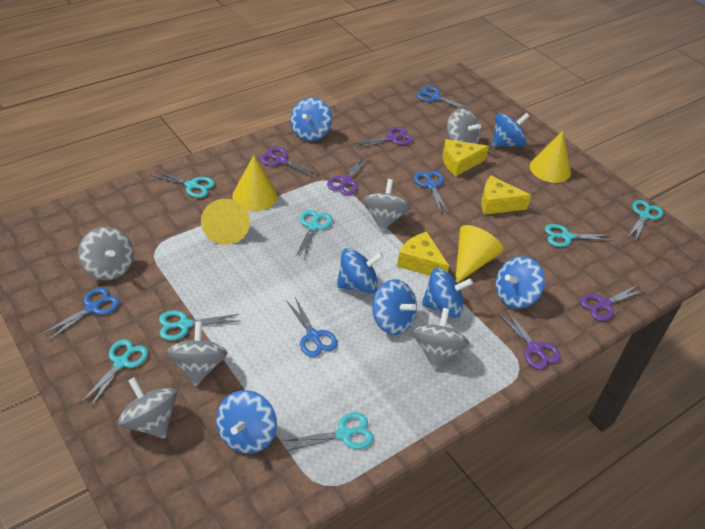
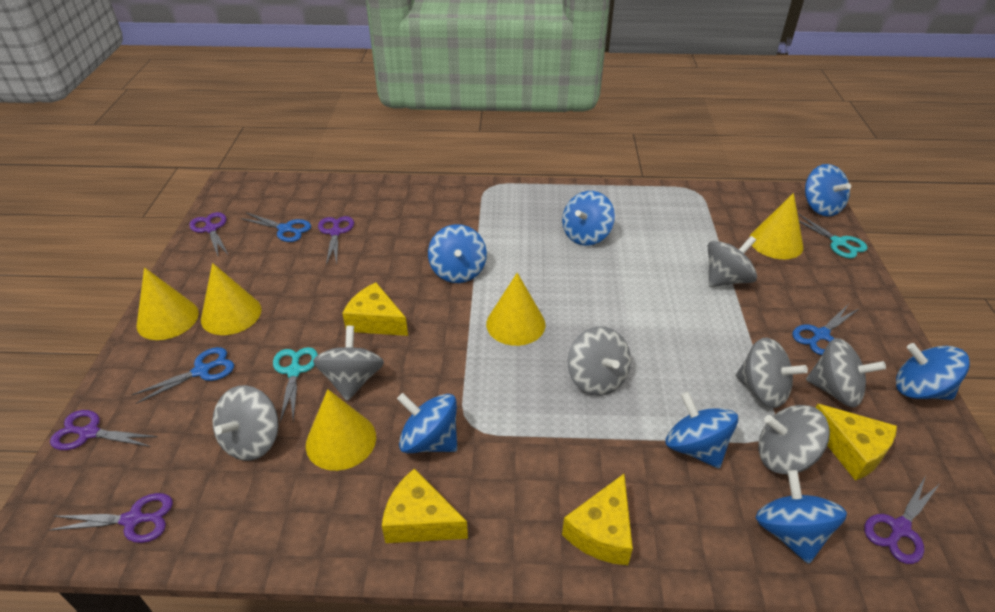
blue scissors: 4 -> 3
grey spinning top: 6 -> 7
turquoise scissors: 7 -> 2
yellow cheese: 3 -> 4
yellow cone: 4 -> 5

